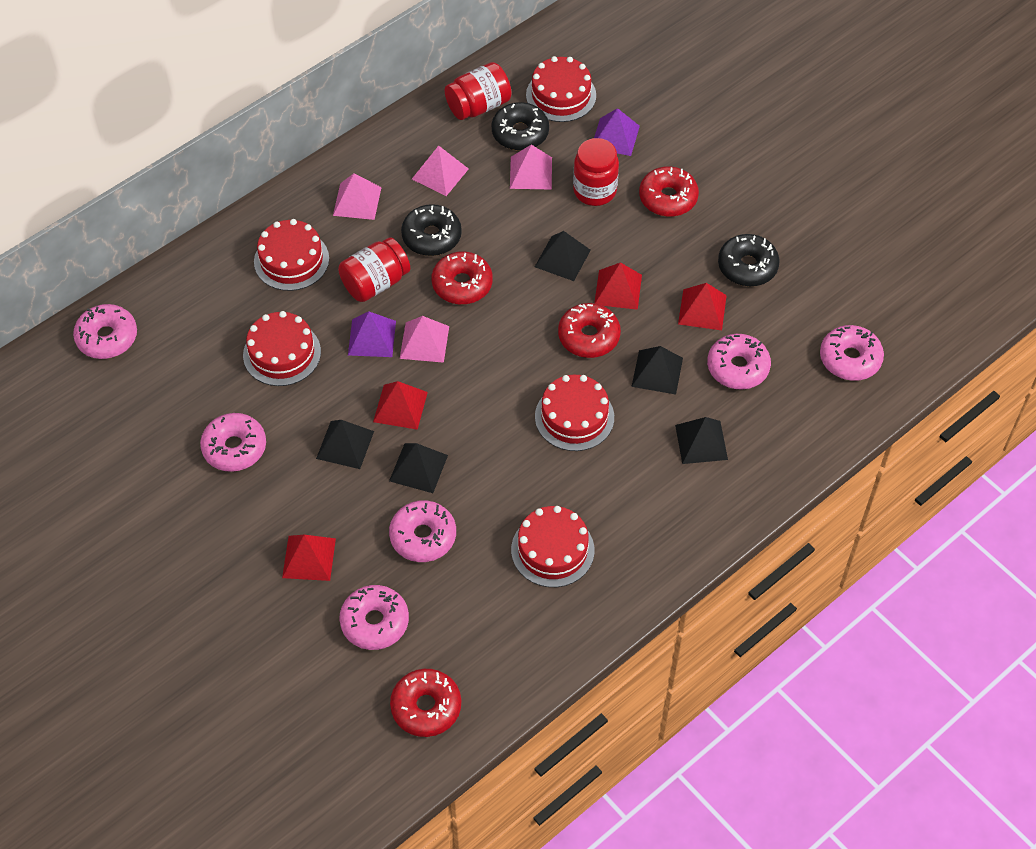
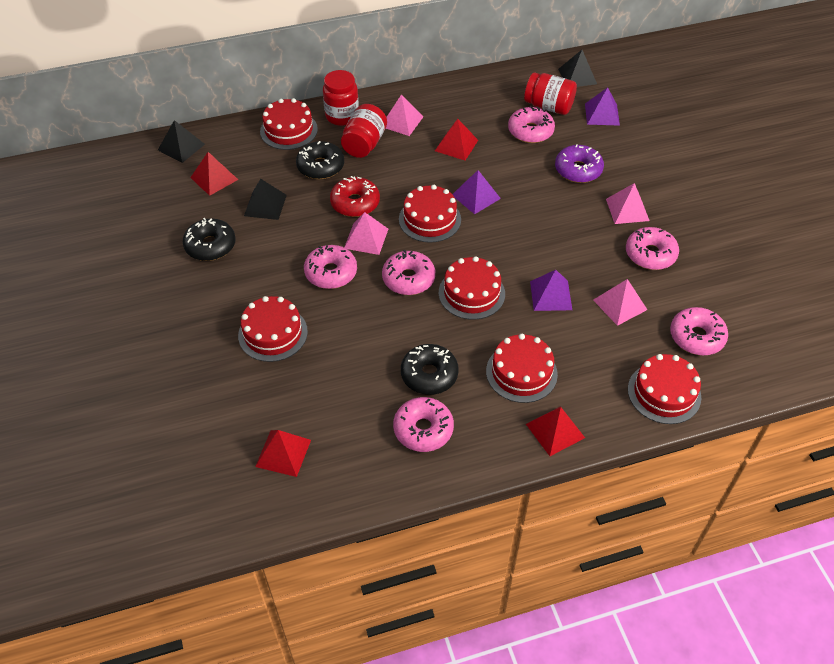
black pyramid: 5 -> 3
purple donut: 0 -> 1
purple pyramid: 2 -> 3
red cake: 5 -> 6
red donut: 4 -> 1

